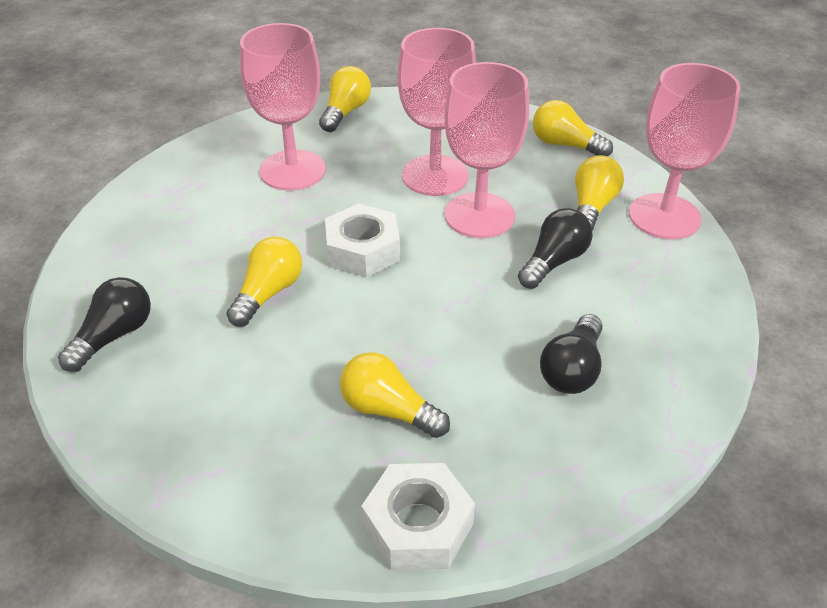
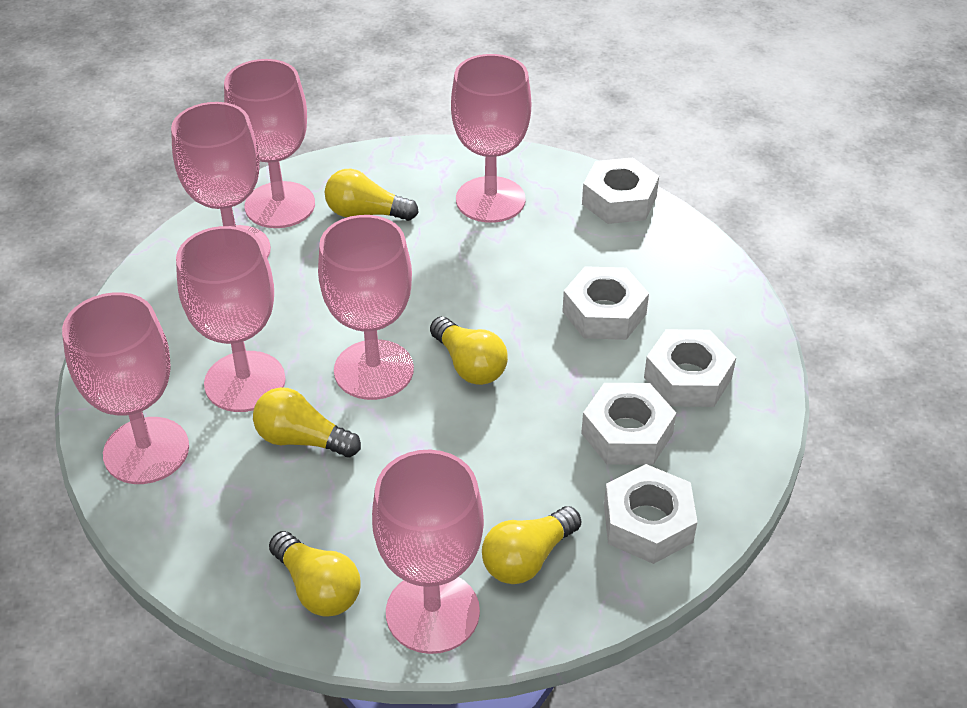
black light bulb: 3 -> 0
pink goblet: 4 -> 7
white nut: 2 -> 5

